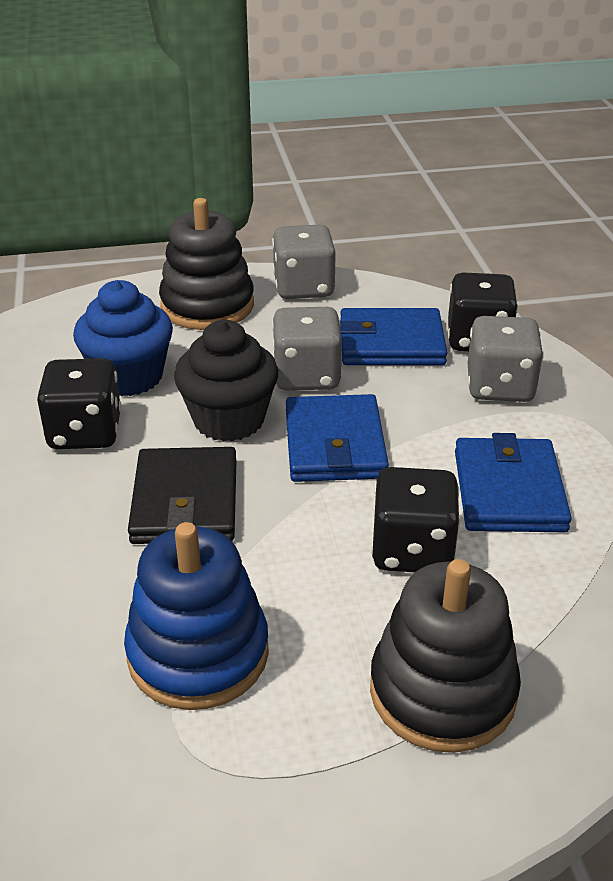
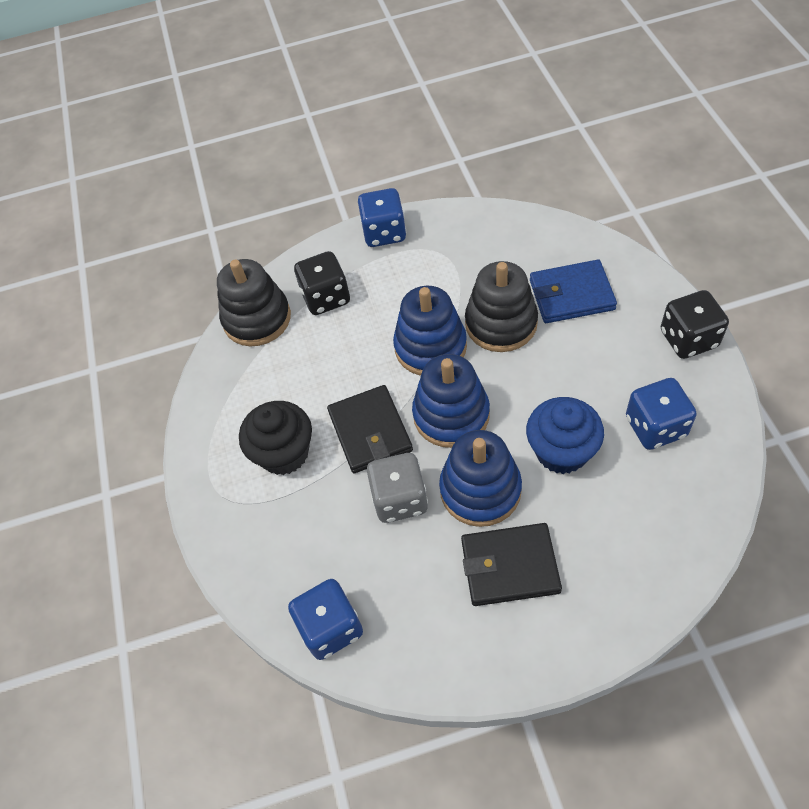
black dice: 3 -> 2
black wallet: 1 -> 2
blue dice: 0 -> 3
blue stacking toy: 1 -> 3
blue wallet: 3 -> 1
grey dice: 3 -> 1

